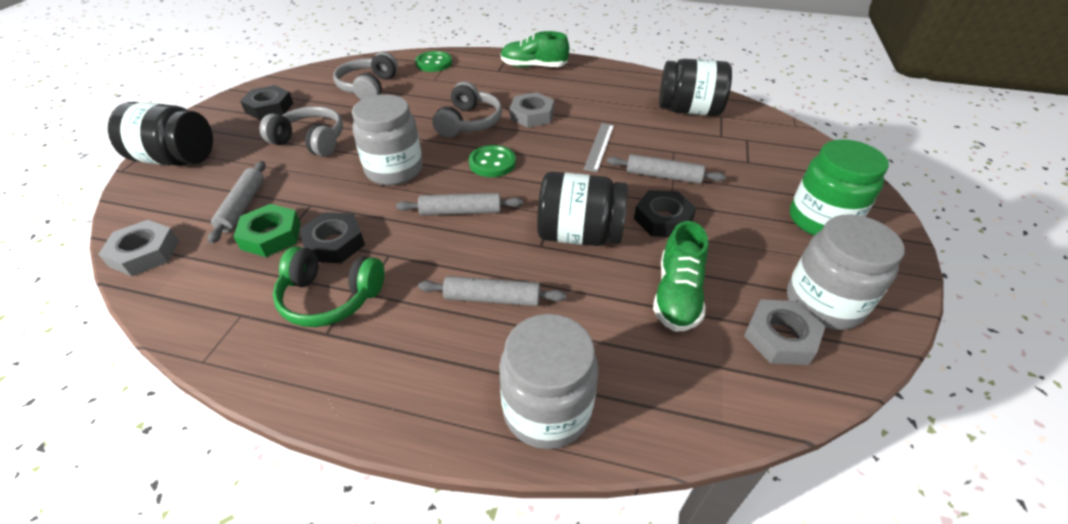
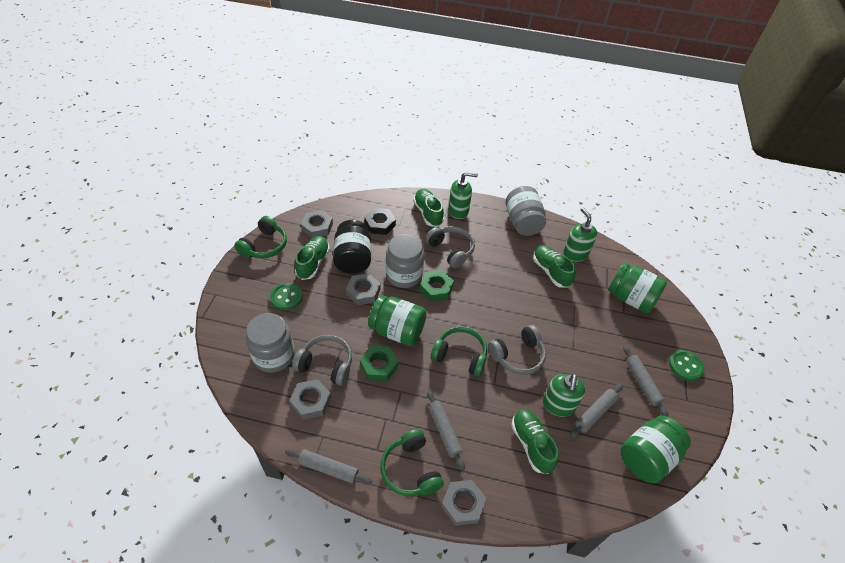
black jar: 3 -> 1
black nut: 3 -> 1
green headphones: 1 -> 3
green jar: 1 -> 3
green nut: 1 -> 2
green shoe: 2 -> 4
green soap dispenser: 0 -> 3
grey nut: 3 -> 4
grey ruler: 1 -> 0

